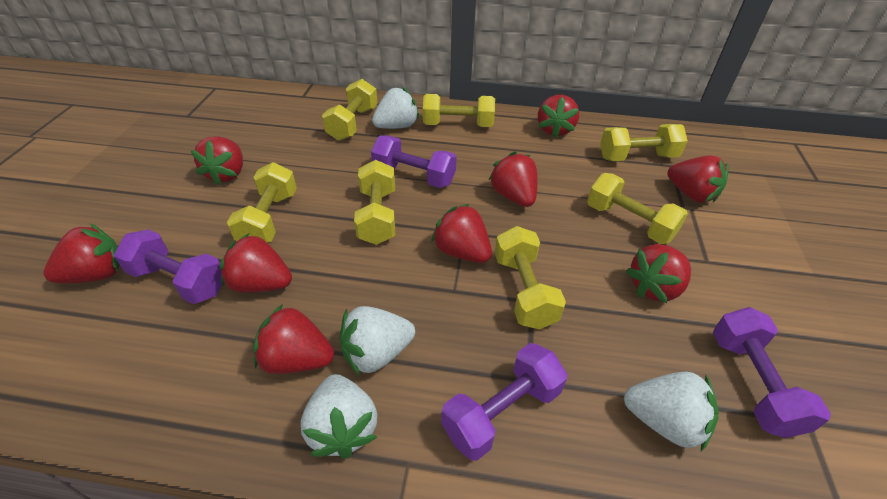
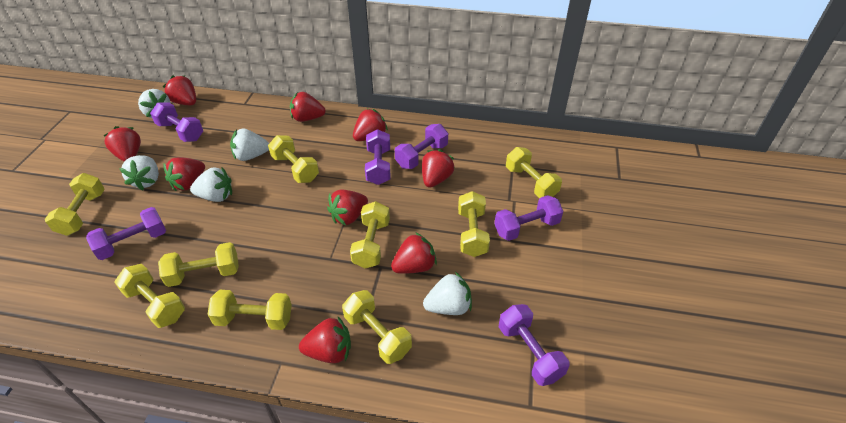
purple dumbbell: 4 -> 6
white strawberry: 4 -> 5
yellow dumbbell: 7 -> 9

